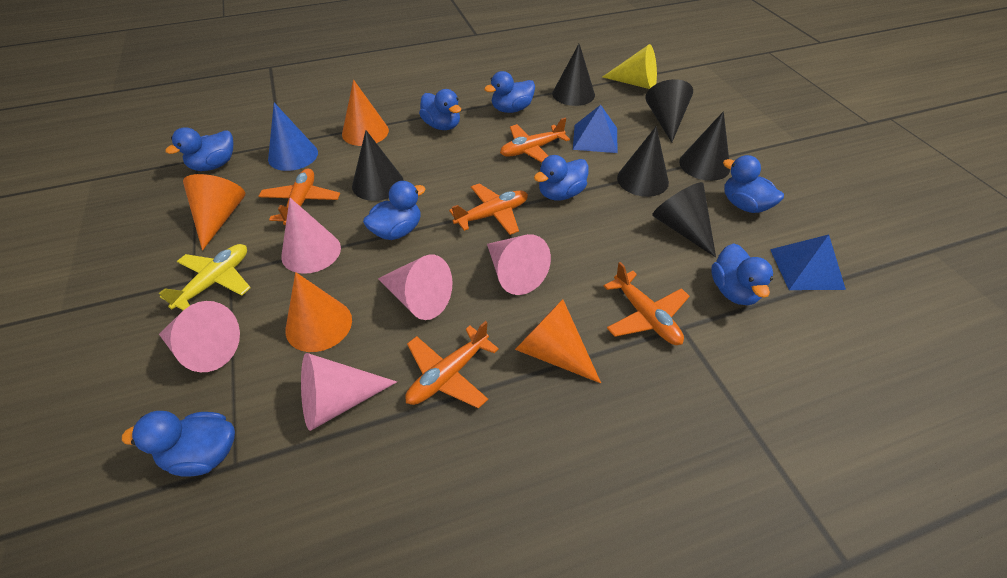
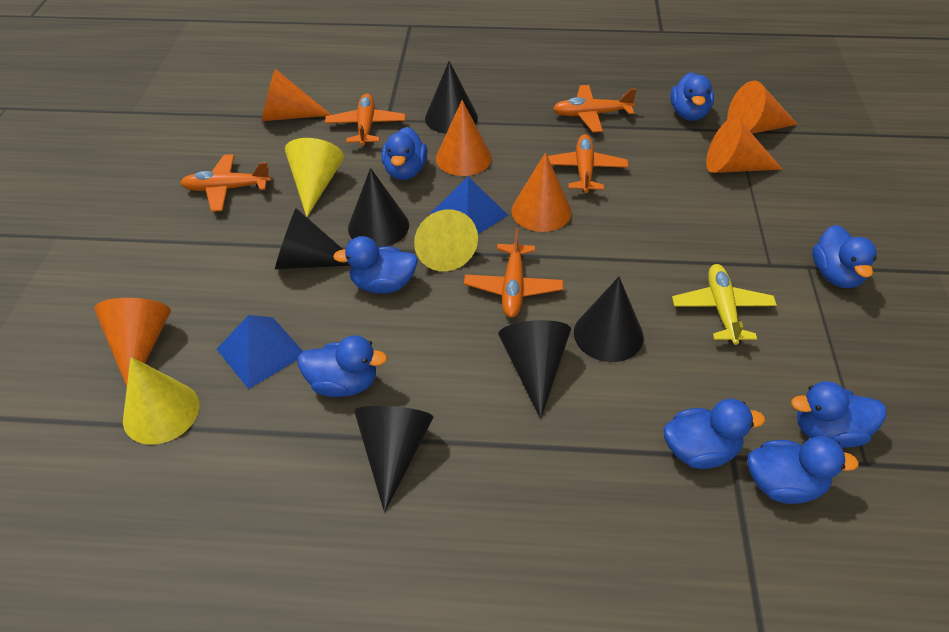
blue cone: 1 -> 0
orange cone: 4 -> 6
pink cone: 5 -> 0
yellow cone: 1 -> 3

